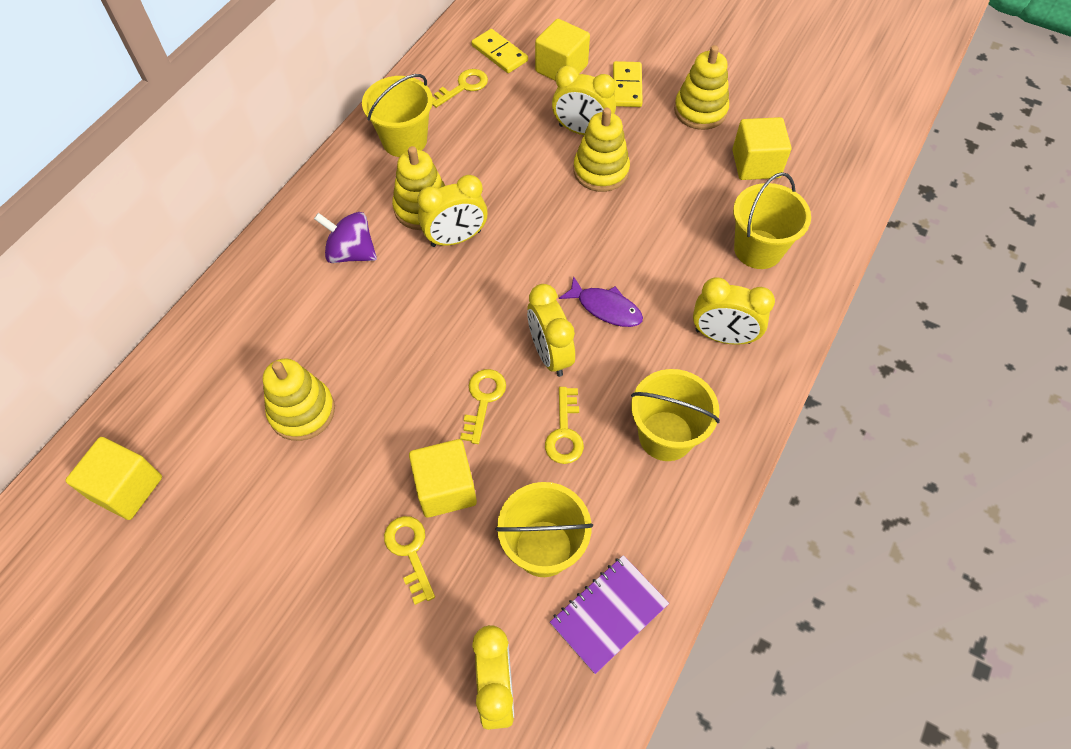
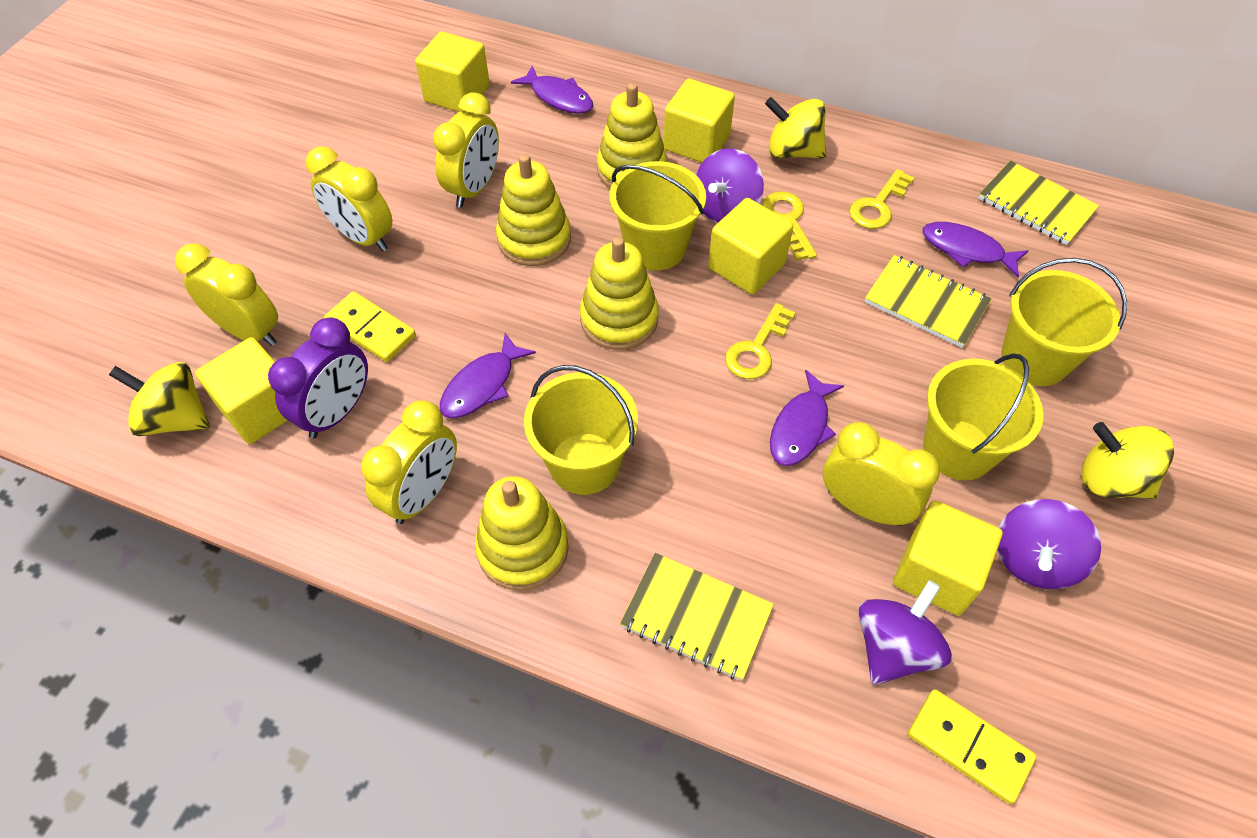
purple clock: 0 -> 1
purple fish: 1 -> 4
purple notebook: 1 -> 0
purple spinning top: 1 -> 3
yellow cube: 4 -> 5
yellow key: 4 -> 3
yellow notebook: 0 -> 3
yellow spinning top: 0 -> 3

